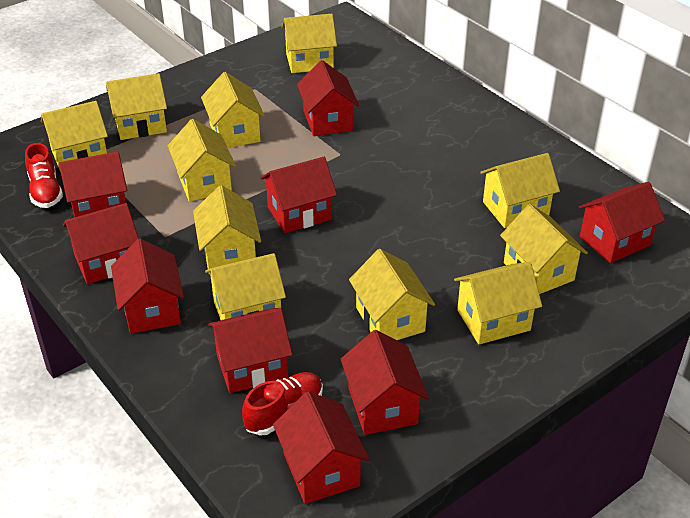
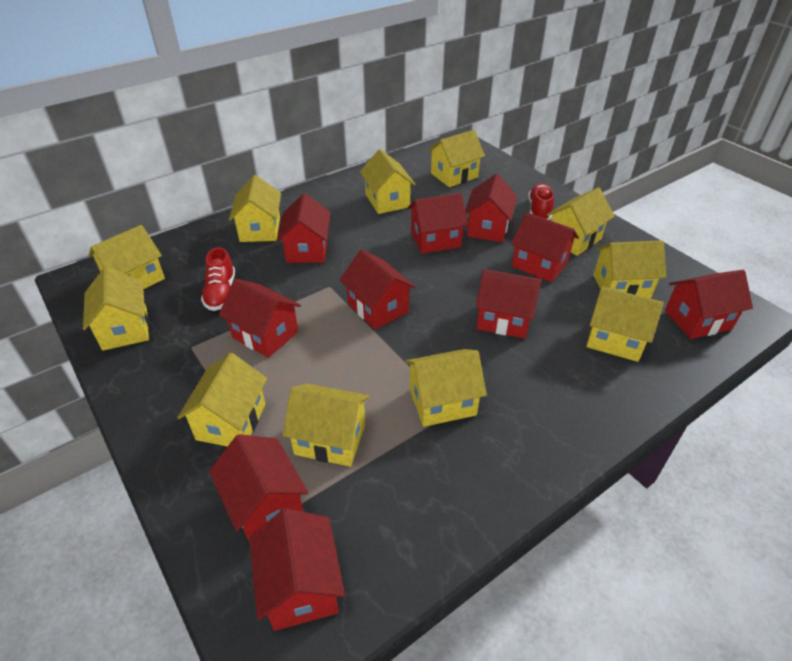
red house: 9 -> 10

